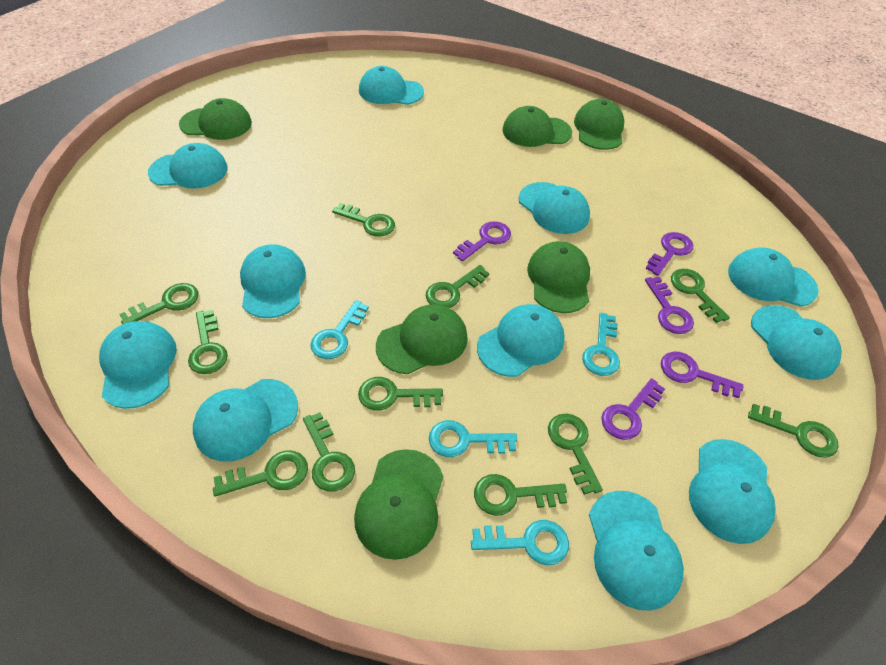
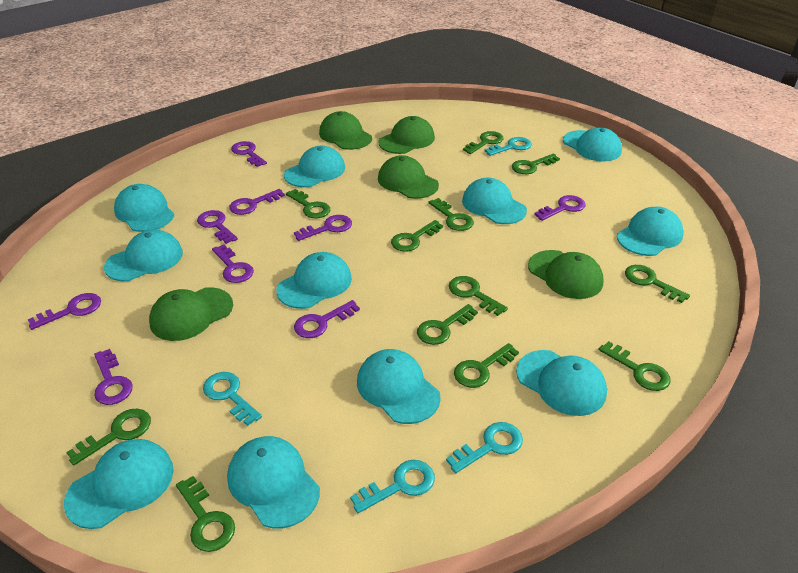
green cap: 6 -> 5
green key: 11 -> 12
purple key: 5 -> 9

